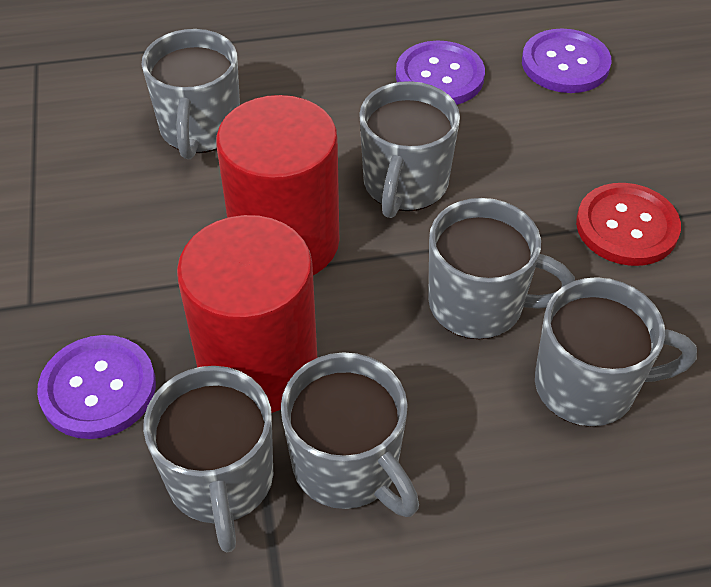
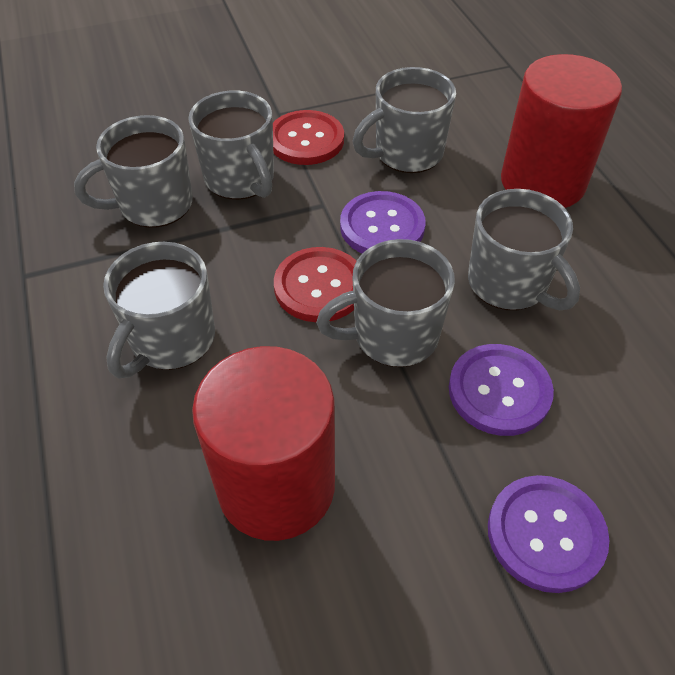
red button: 1 -> 2

